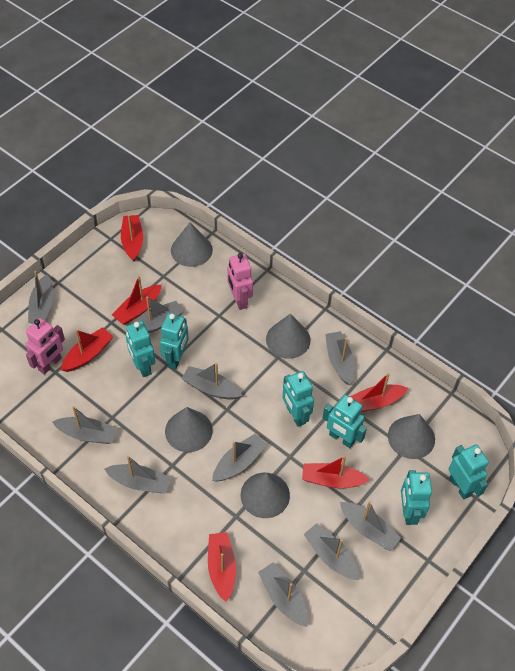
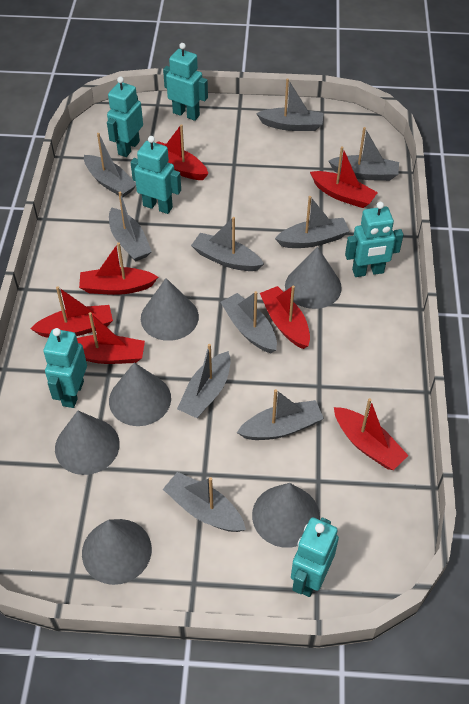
grey cone: 5 -> 6
pink robot: 2 -> 0
red boat: 6 -> 7

